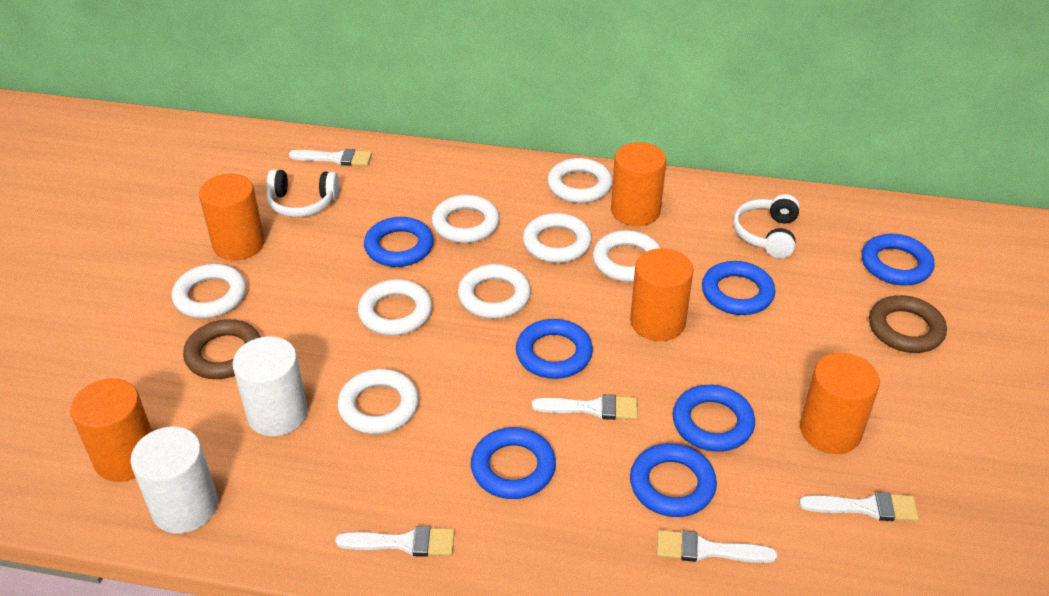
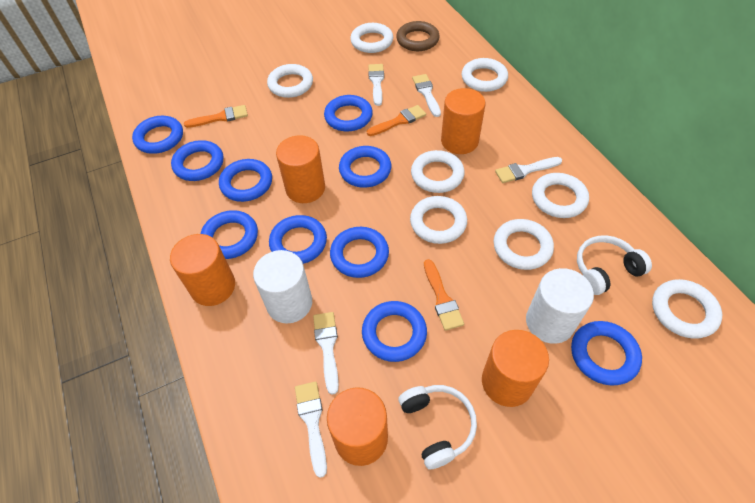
blue ring: 7 -> 10
brown ring: 2 -> 1
orange brush: 0 -> 3

